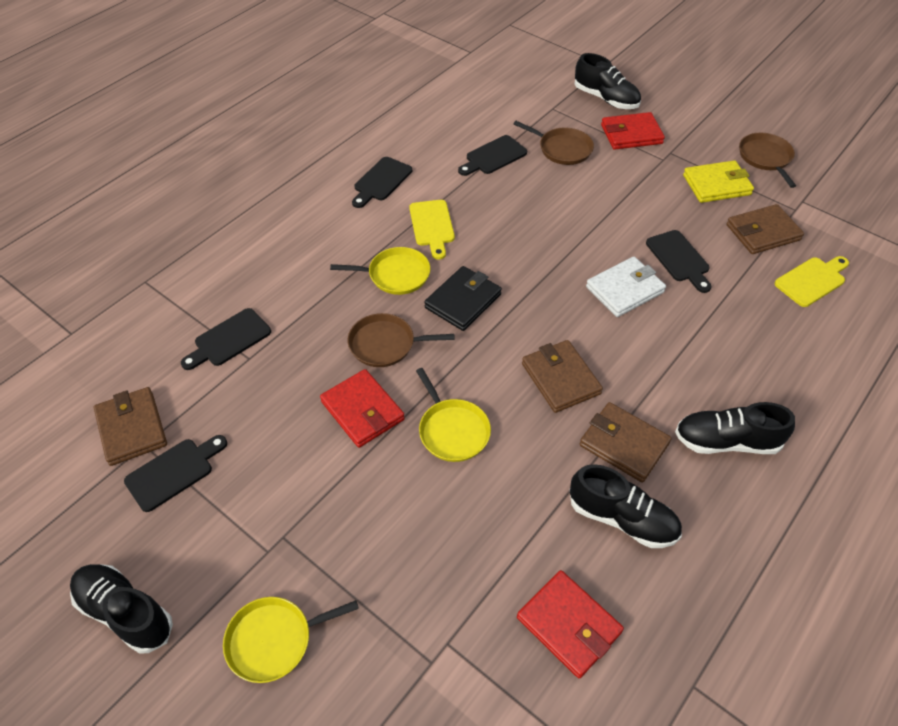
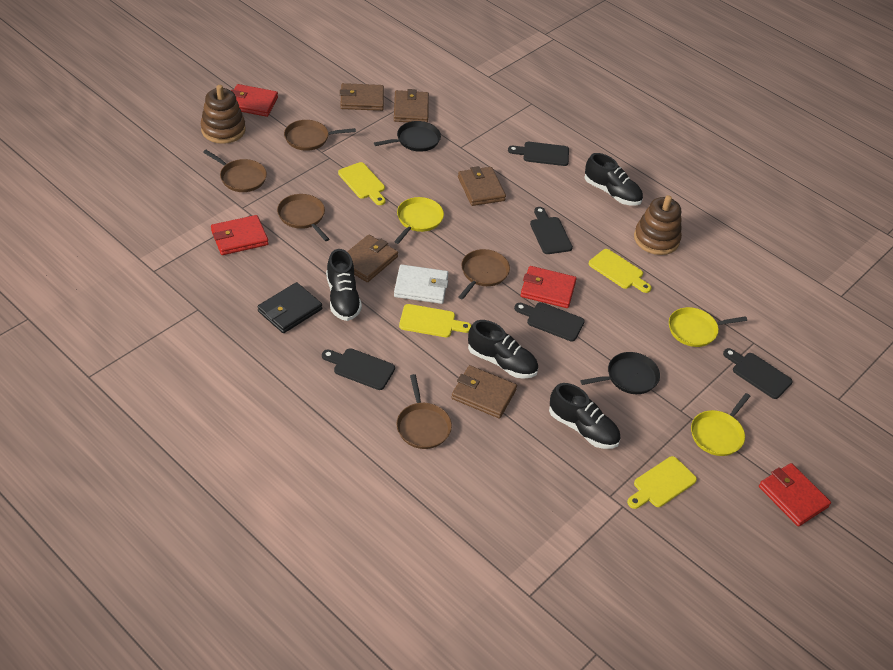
black pan: 0 -> 2
brown pan: 3 -> 5
brown stacking toy: 0 -> 2
brown wallet: 4 -> 5
red wallet: 3 -> 4
yellow cutting board: 2 -> 4
yellow wallet: 1 -> 0

